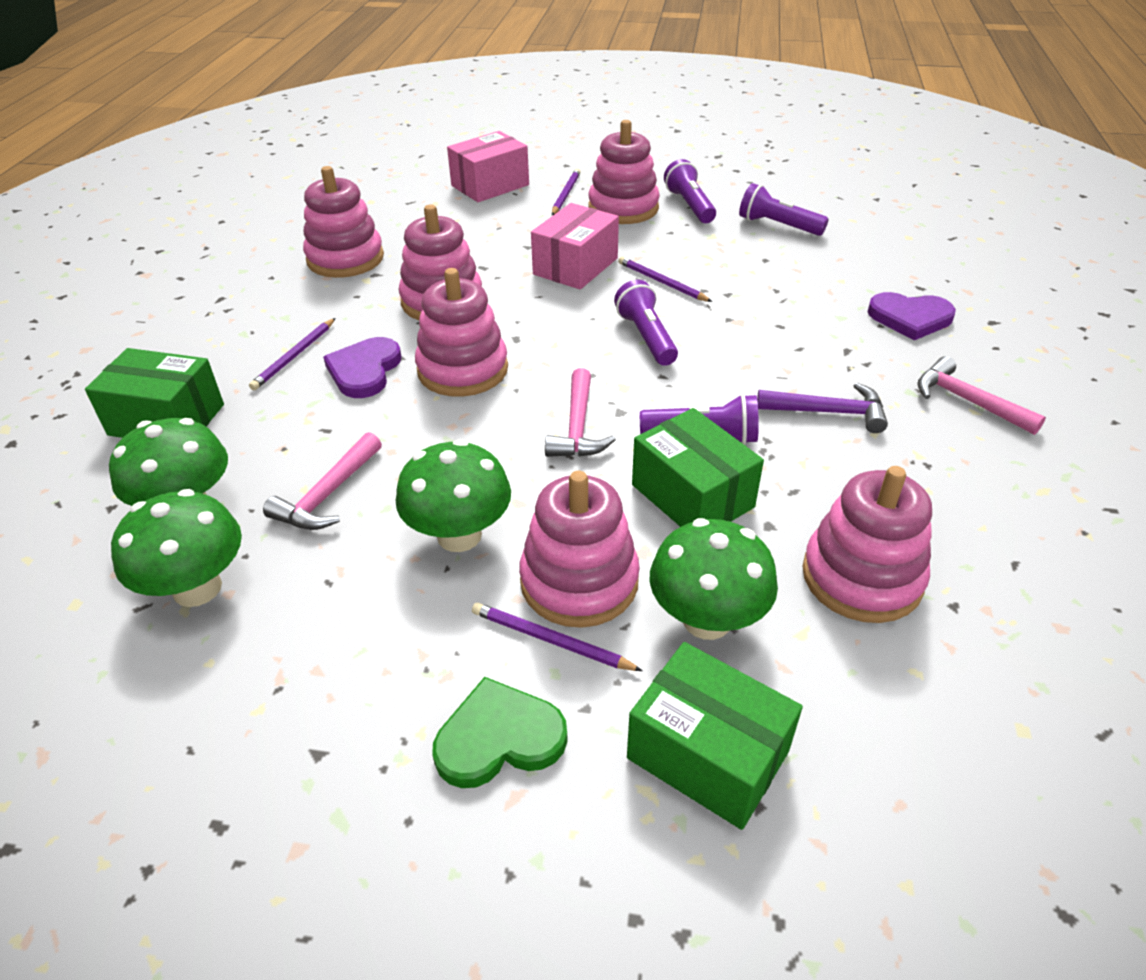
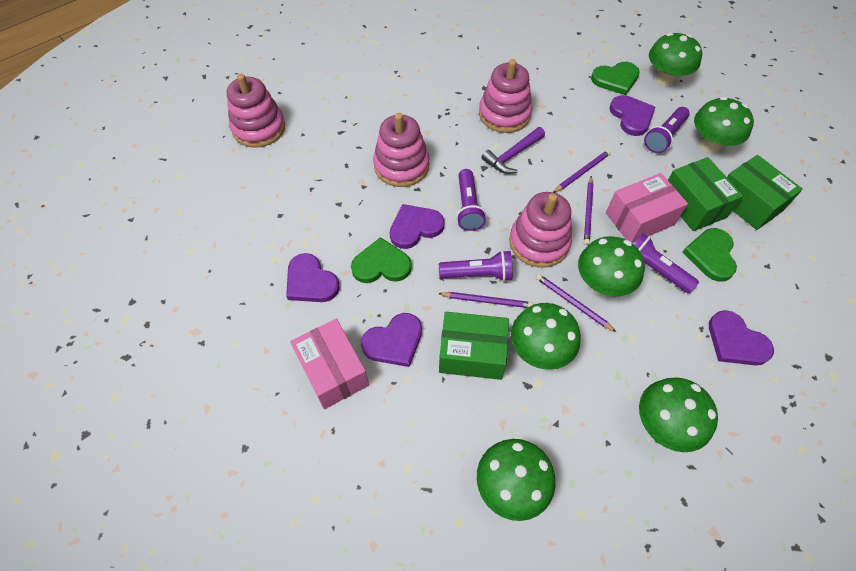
green heart: 1 -> 3
green mushroom: 4 -> 6
pink hammer: 3 -> 0
pink stacking toy: 6 -> 4
purple heart: 2 -> 5

